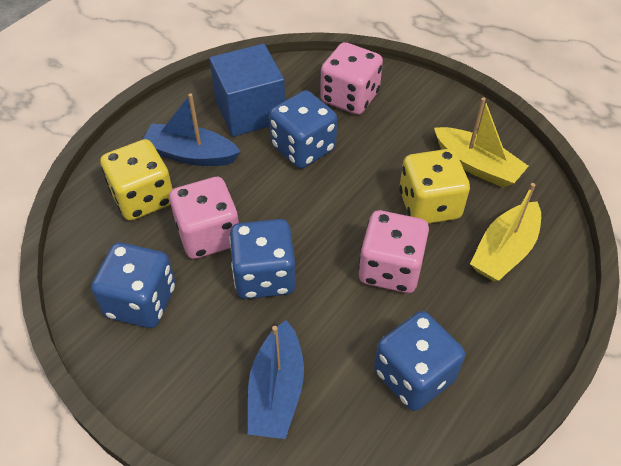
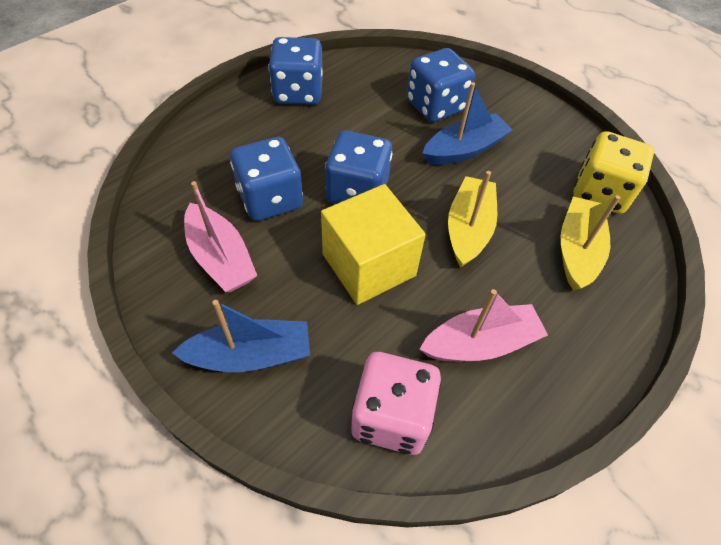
blue cube: 1 -> 0
pink boat: 0 -> 2
pink dice: 3 -> 1
yellow cube: 0 -> 1
yellow dice: 2 -> 1

